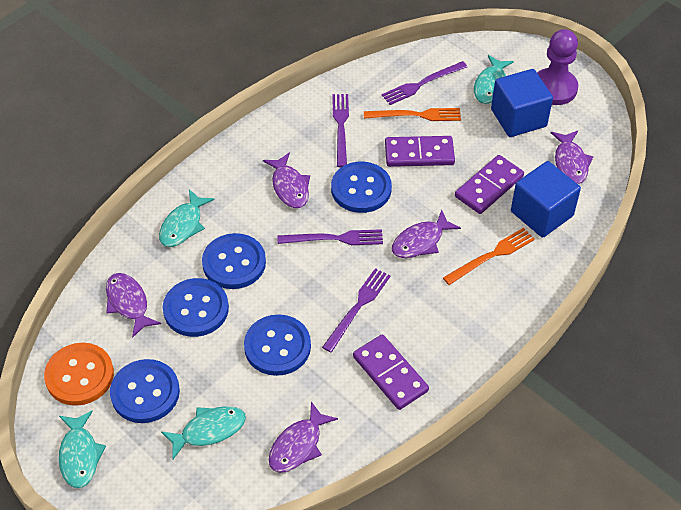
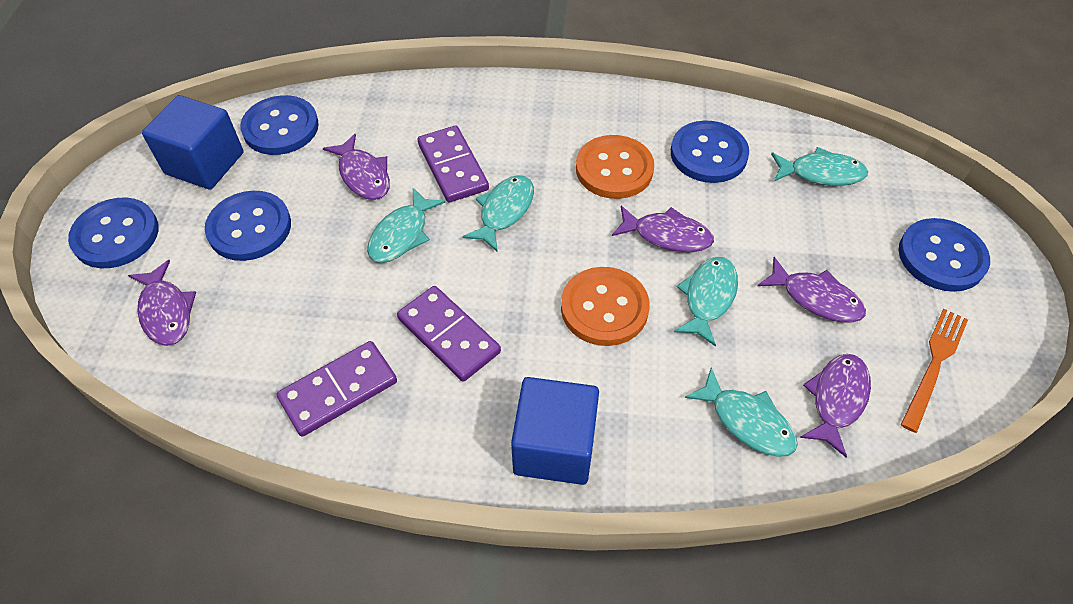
orange button: 1 -> 2
orange fork: 2 -> 1
purple fork: 4 -> 0
purple pawn: 1 -> 0
turquoise fish: 4 -> 5

